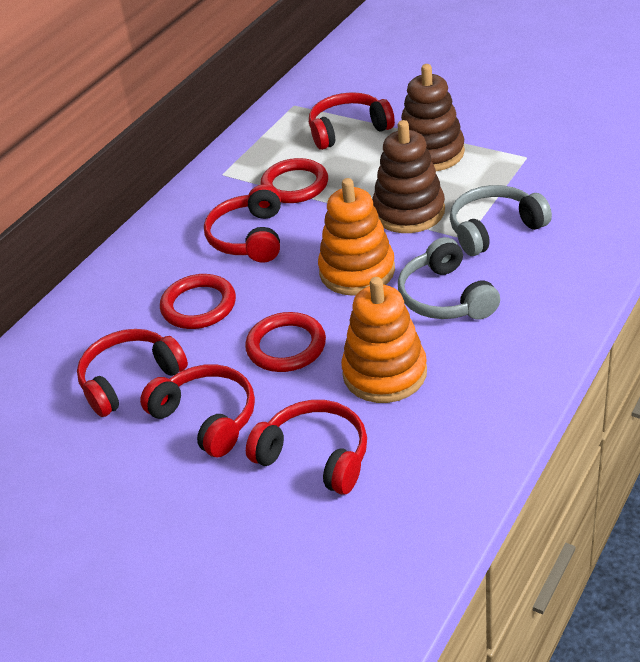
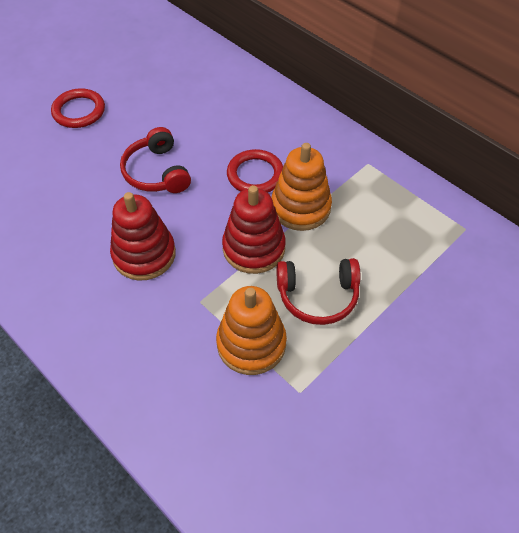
brown stacking toy: 2 -> 0
grey headphones: 2 -> 0
red headphones: 5 -> 2
red ring: 3 -> 2
red stacking toy: 0 -> 2

